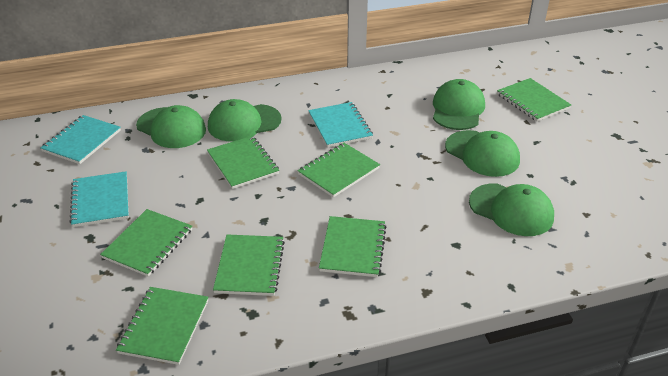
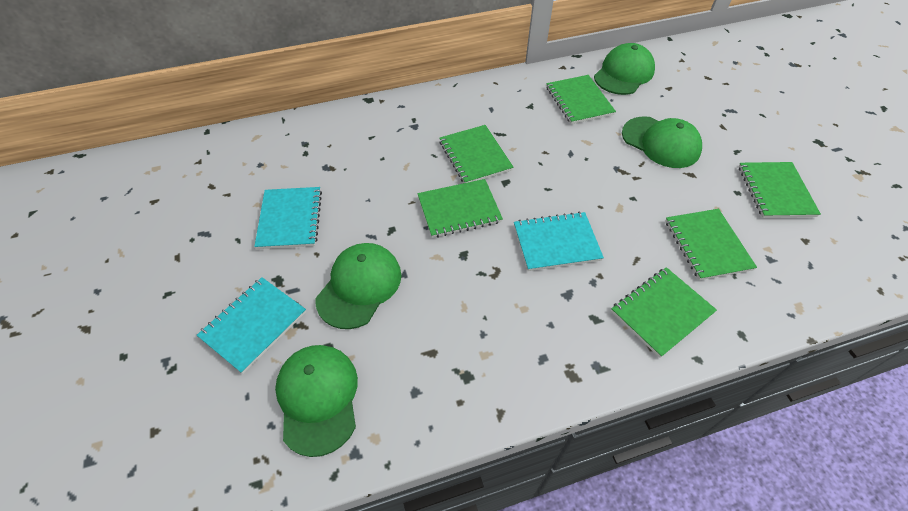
green cap: 5 -> 4
green notebook: 7 -> 6

